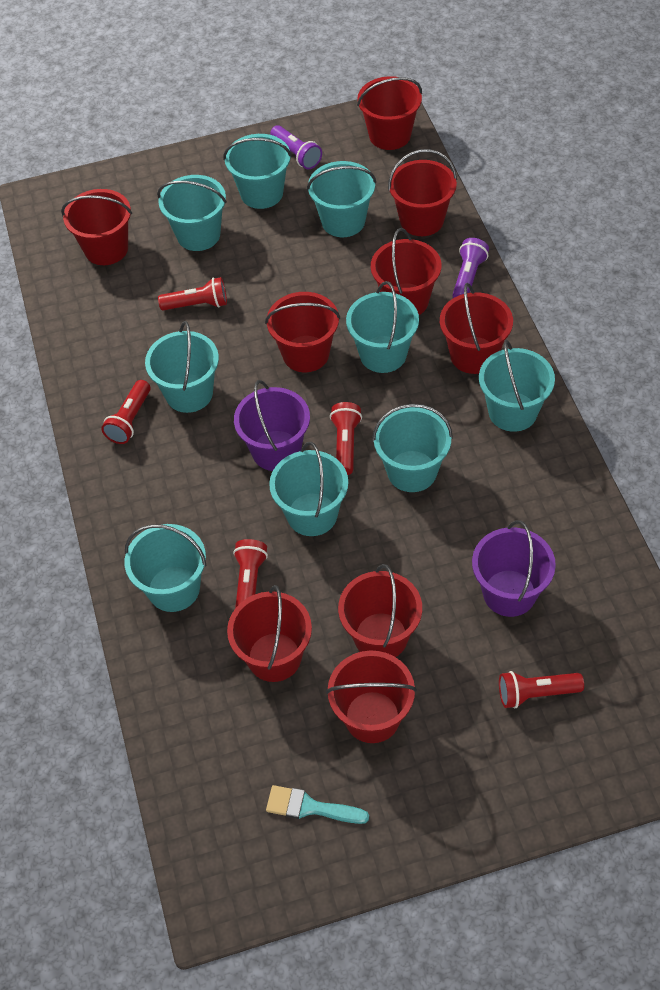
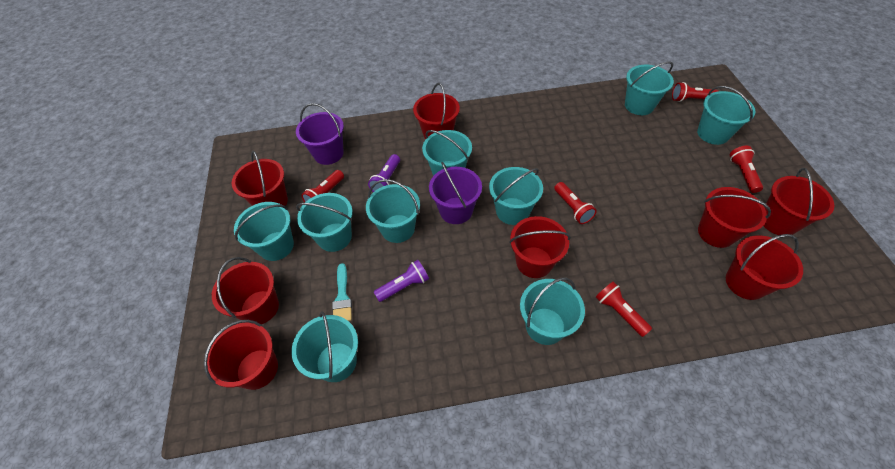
red bucket: 9 -> 8

